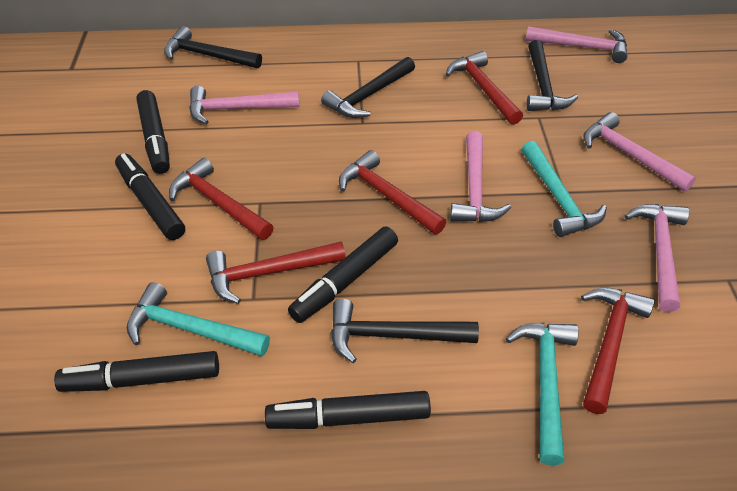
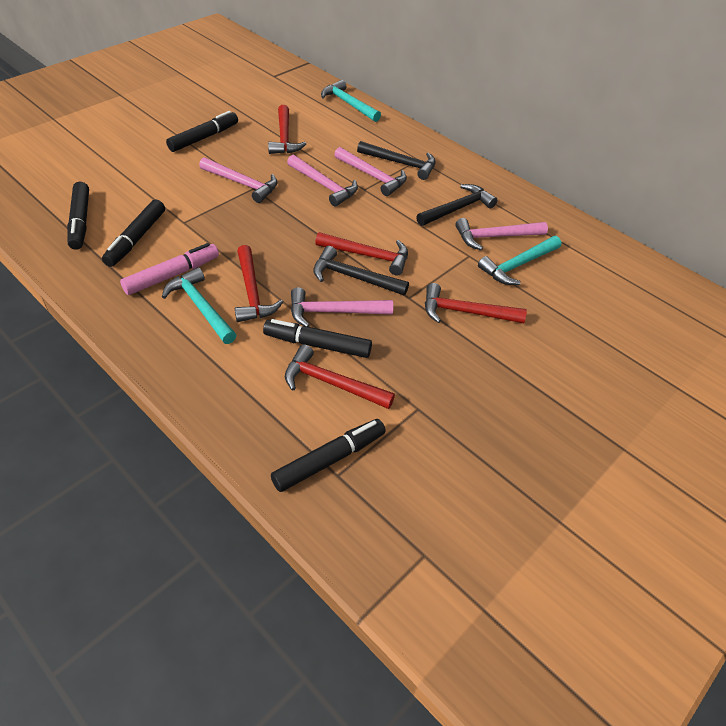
black hammer: 4 -> 3
pink marker: 0 -> 1

